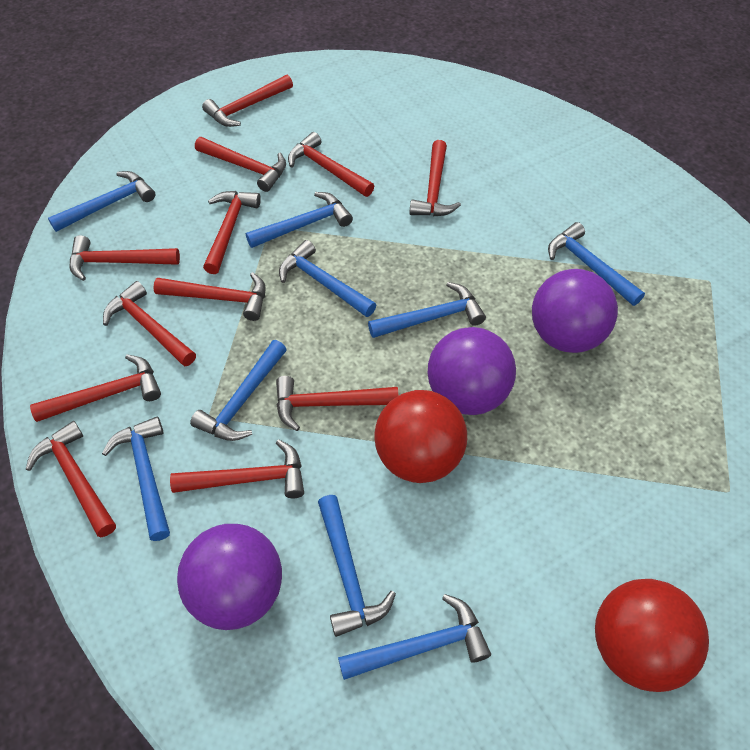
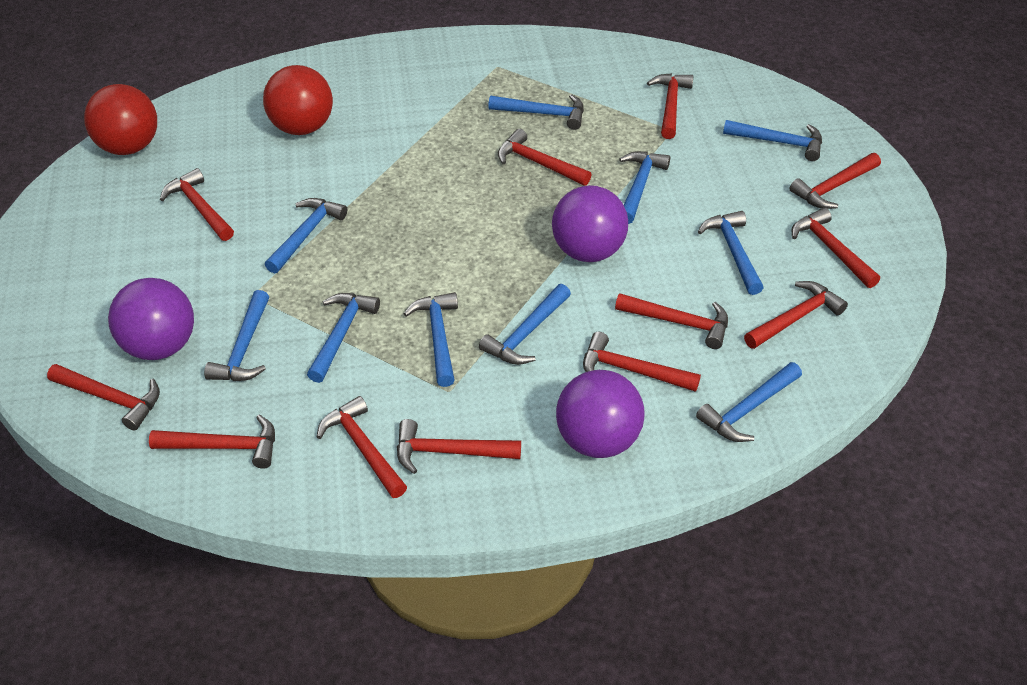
blue hammer: 9 -> 10

